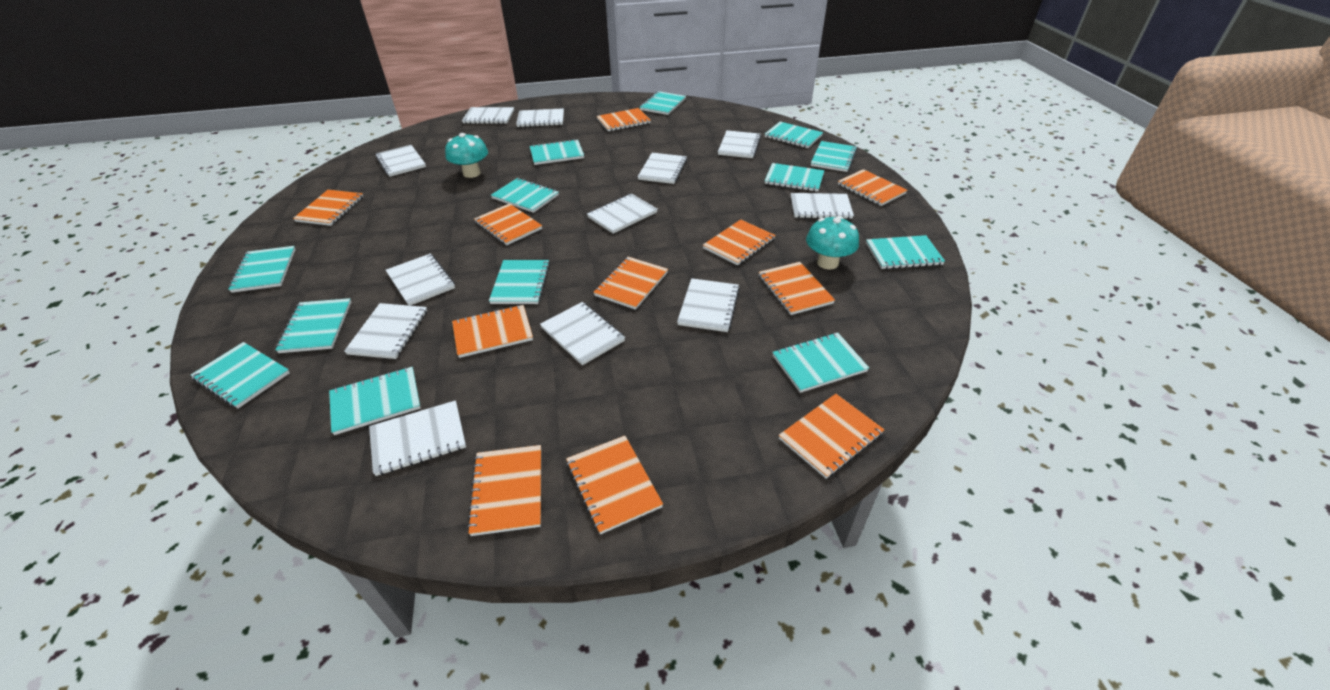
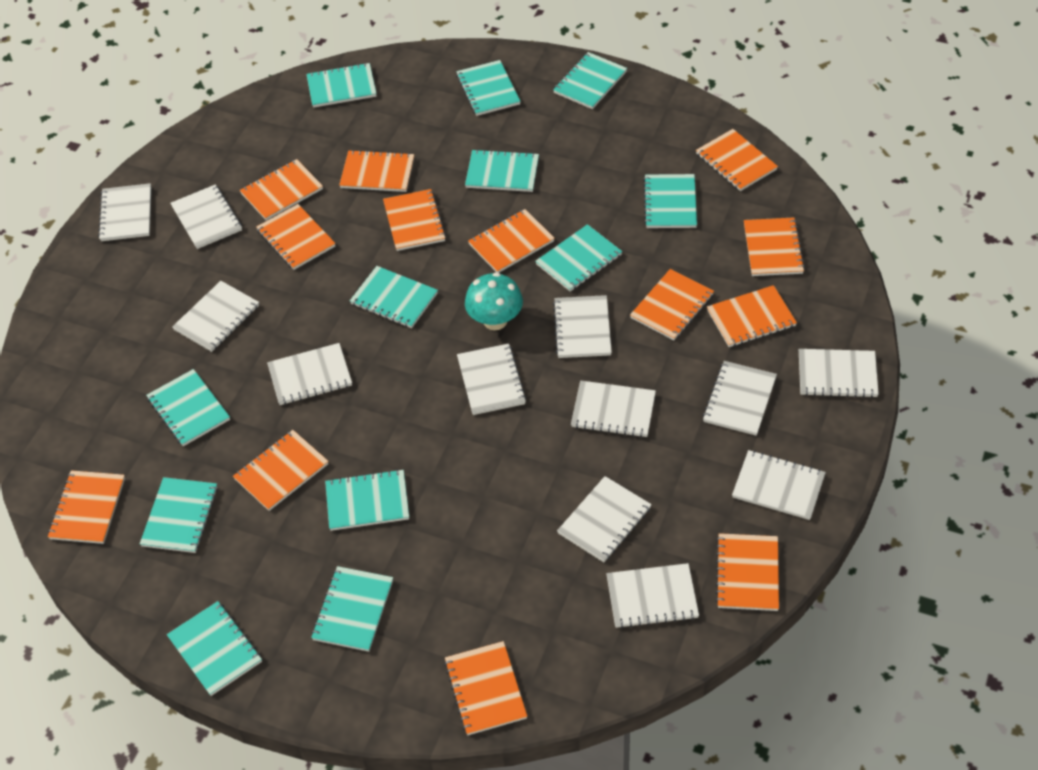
orange notebook: 11 -> 13
turquoise mushroom: 2 -> 1
turquoise notebook: 13 -> 12

